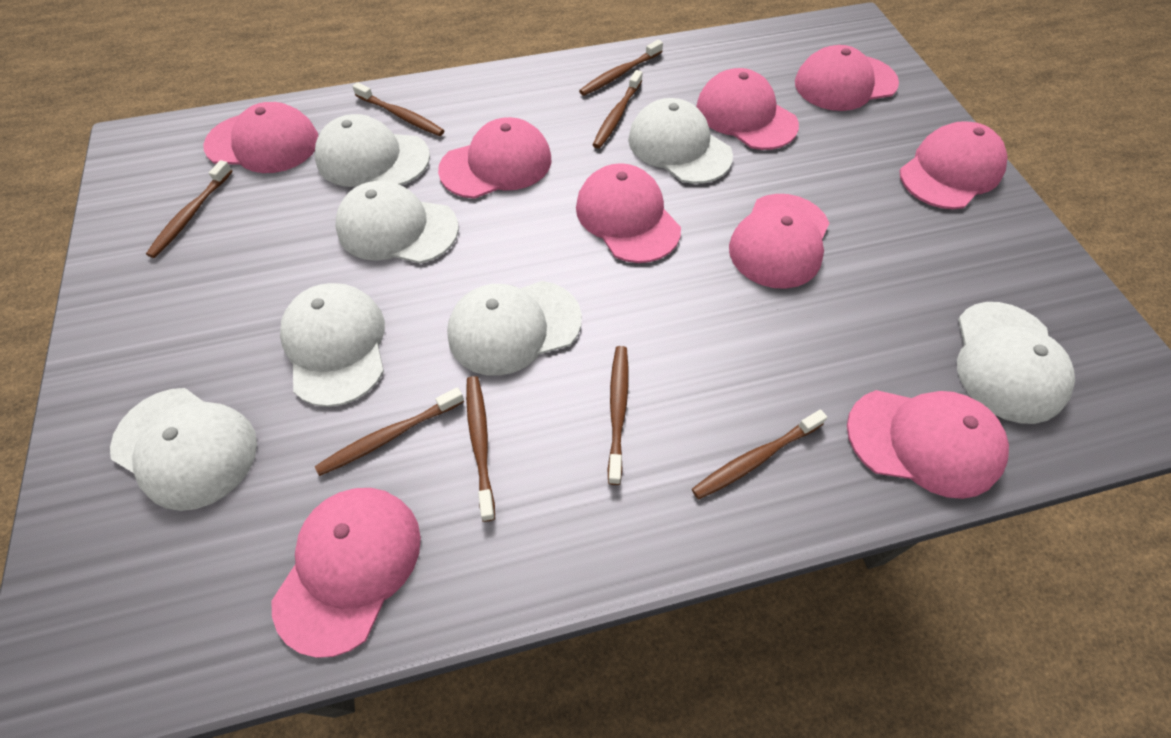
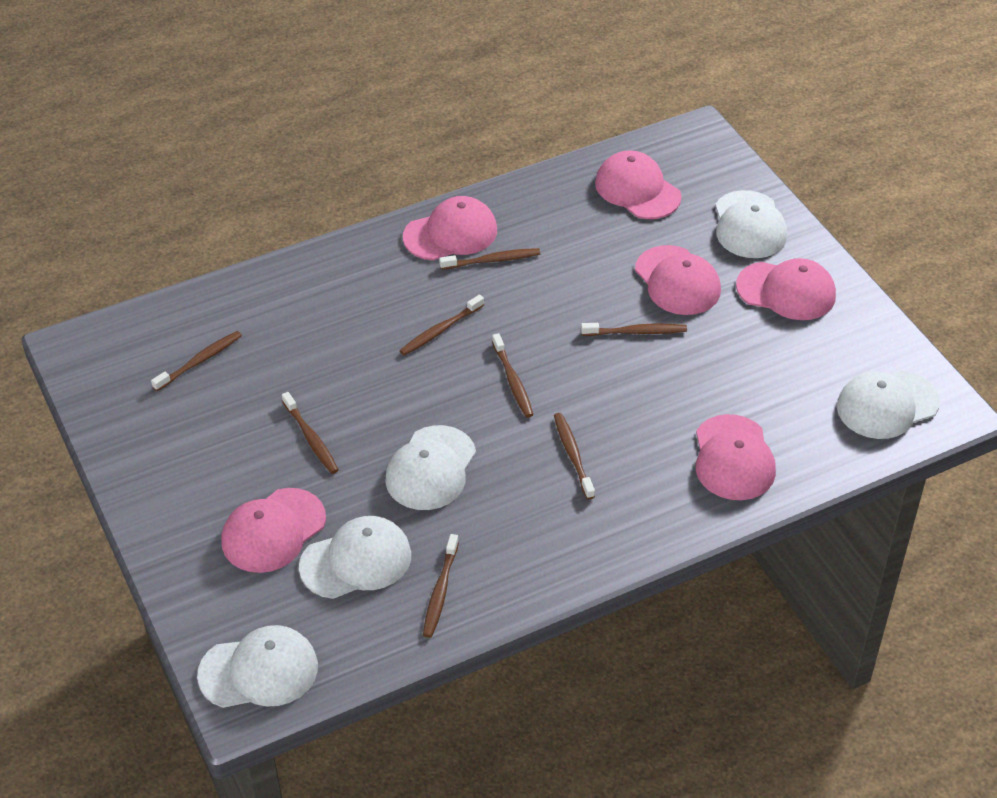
pink cap: 9 -> 6
white cap: 7 -> 5

